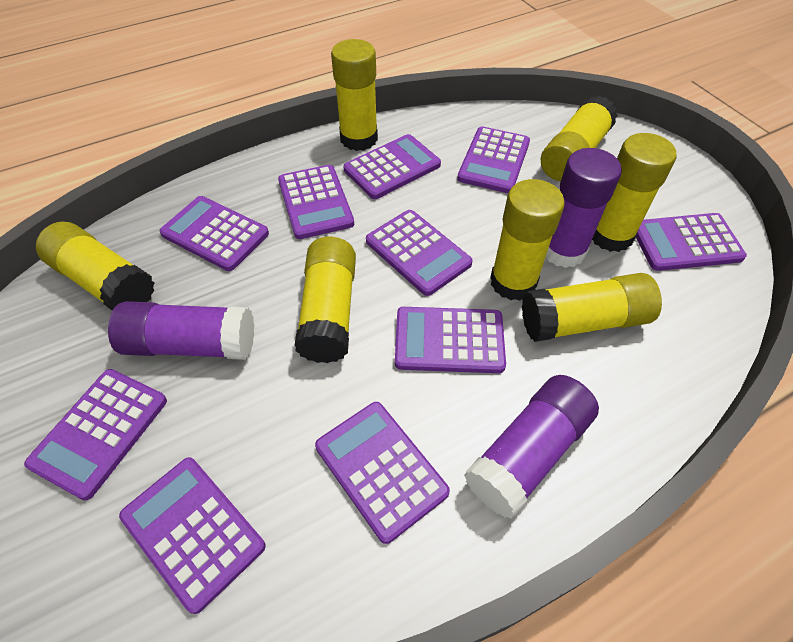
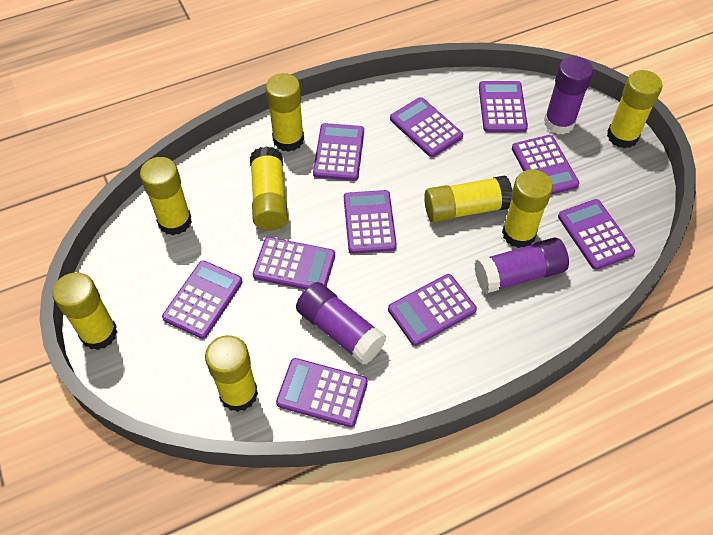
yellow glue stick: 7 -> 8

